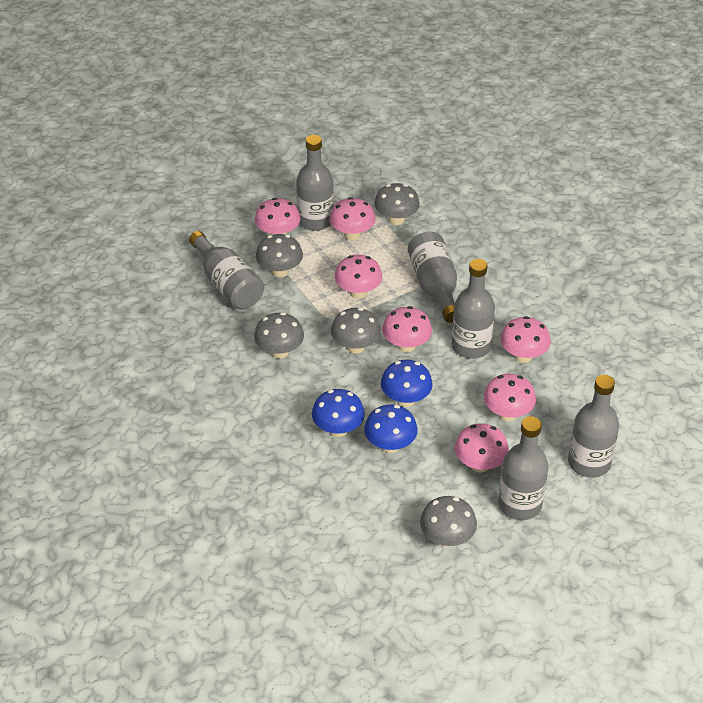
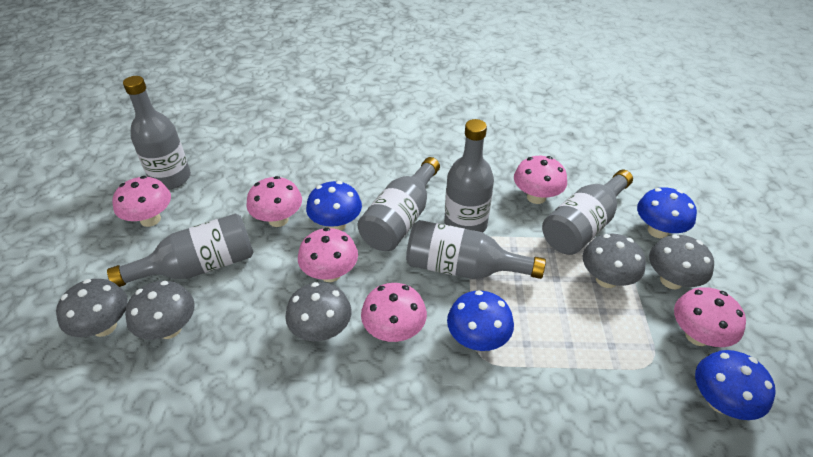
blue mushroom: 3 -> 4
pink mushroom: 7 -> 6

